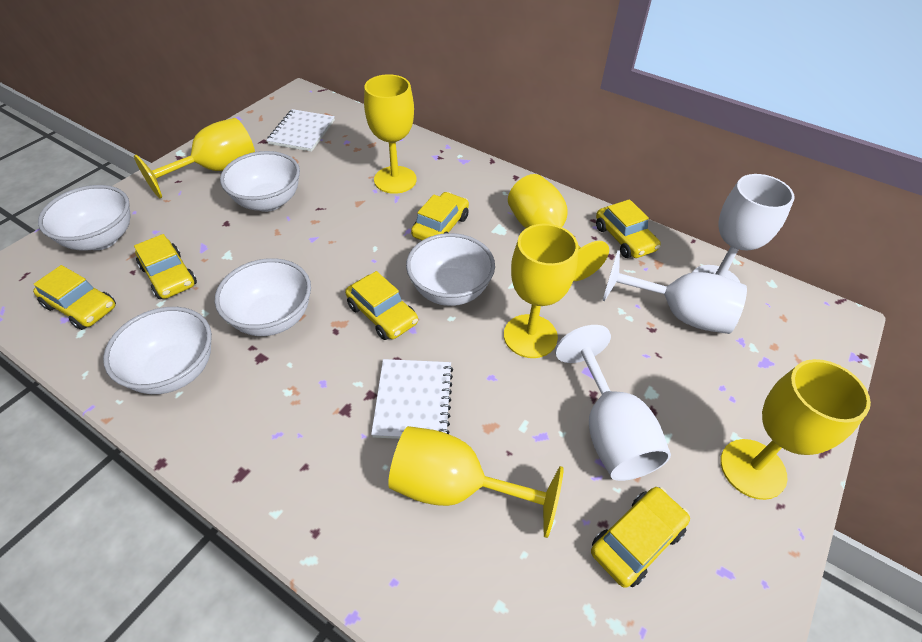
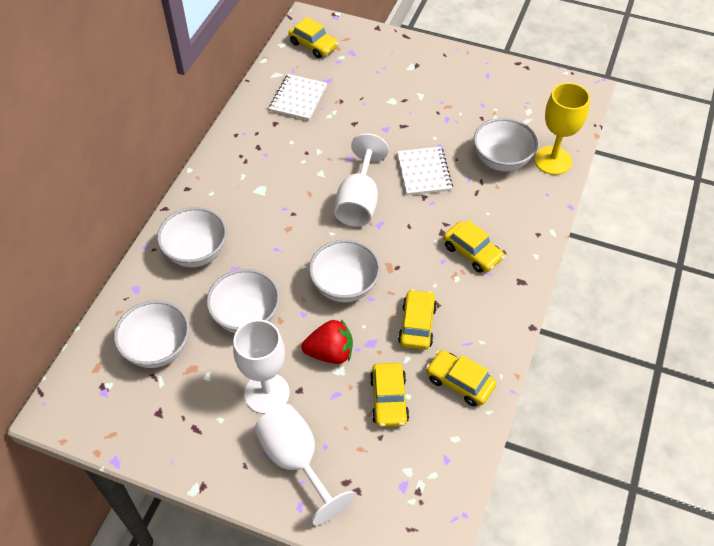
red strawberry: 0 -> 1
yellow car: 6 -> 5
yellow goblet: 6 -> 1

